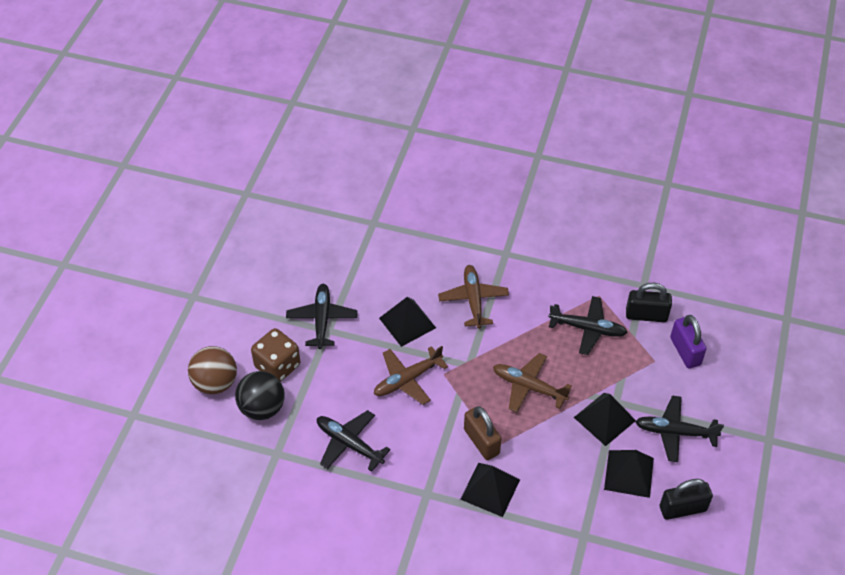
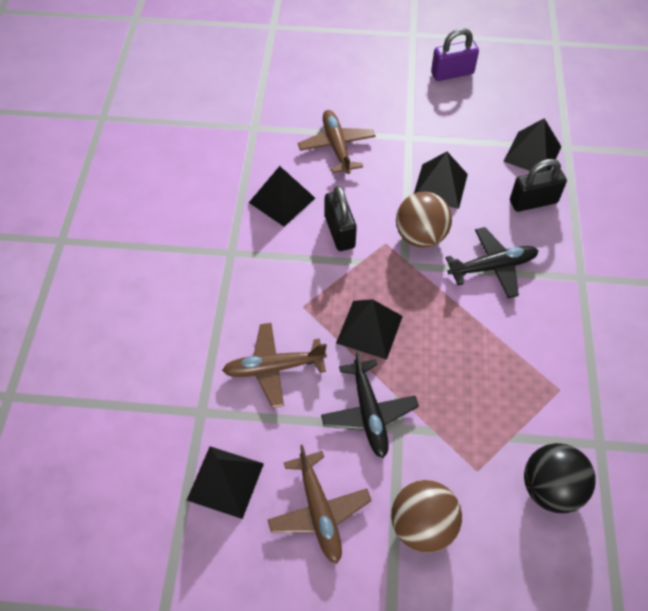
black plane: 4 -> 2
black pyramid: 4 -> 5
brown ball: 1 -> 2
brown dice: 1 -> 0
brown padlock: 1 -> 0

